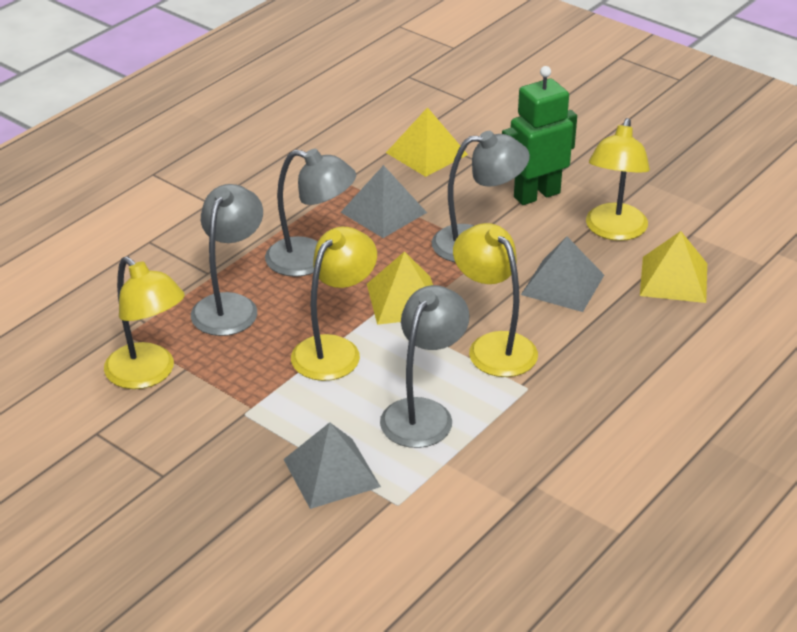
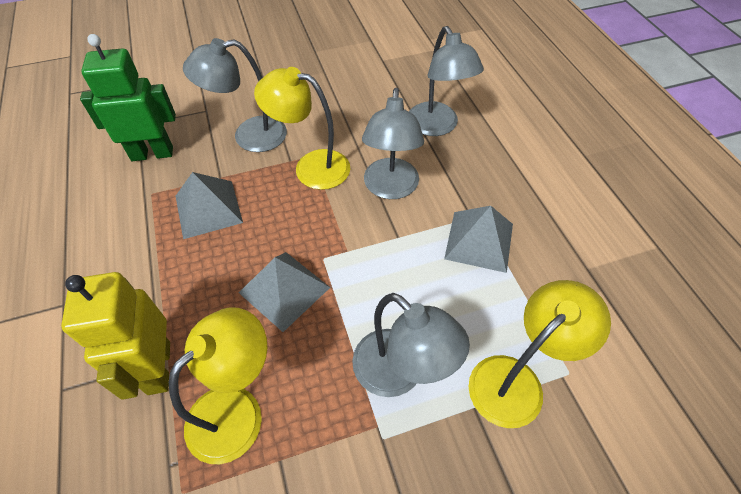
yellow lamp: 4 -> 3
yellow pyramid: 3 -> 0
yellow robot: 0 -> 1

